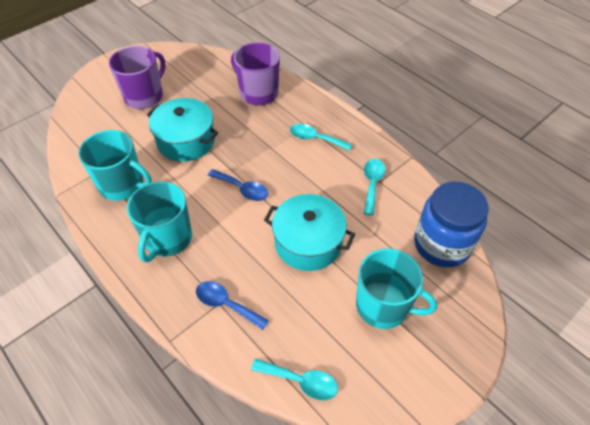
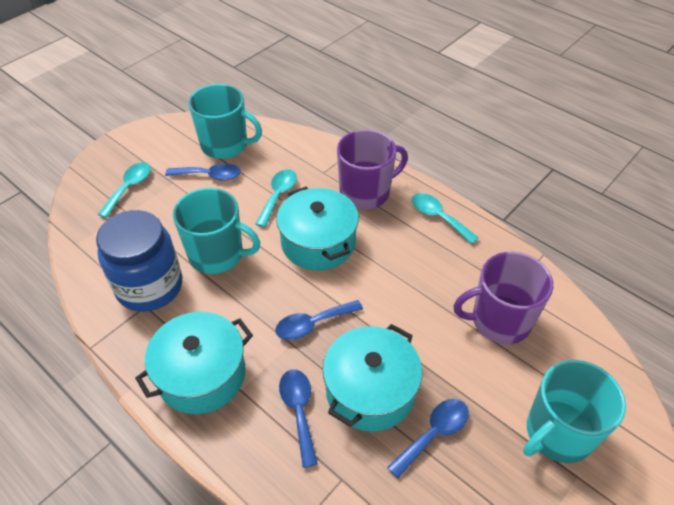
blue spoon: 2 -> 4
turquoise pot: 2 -> 3

